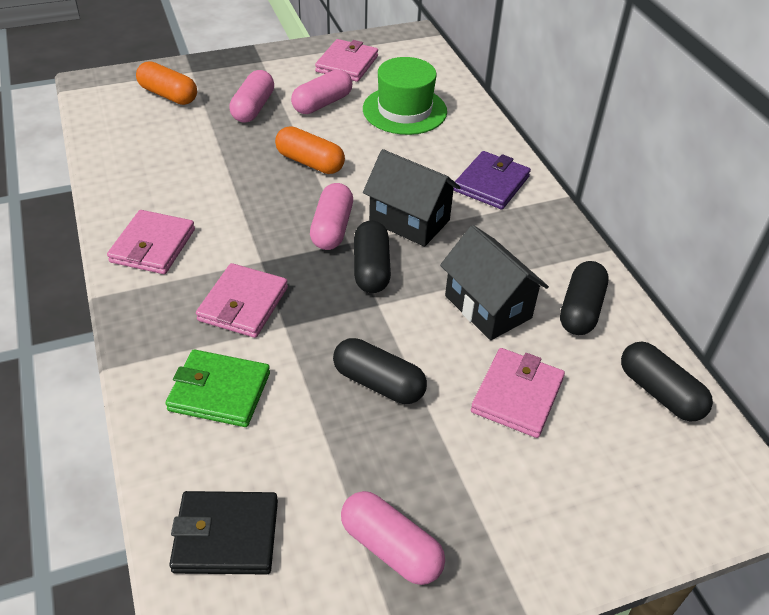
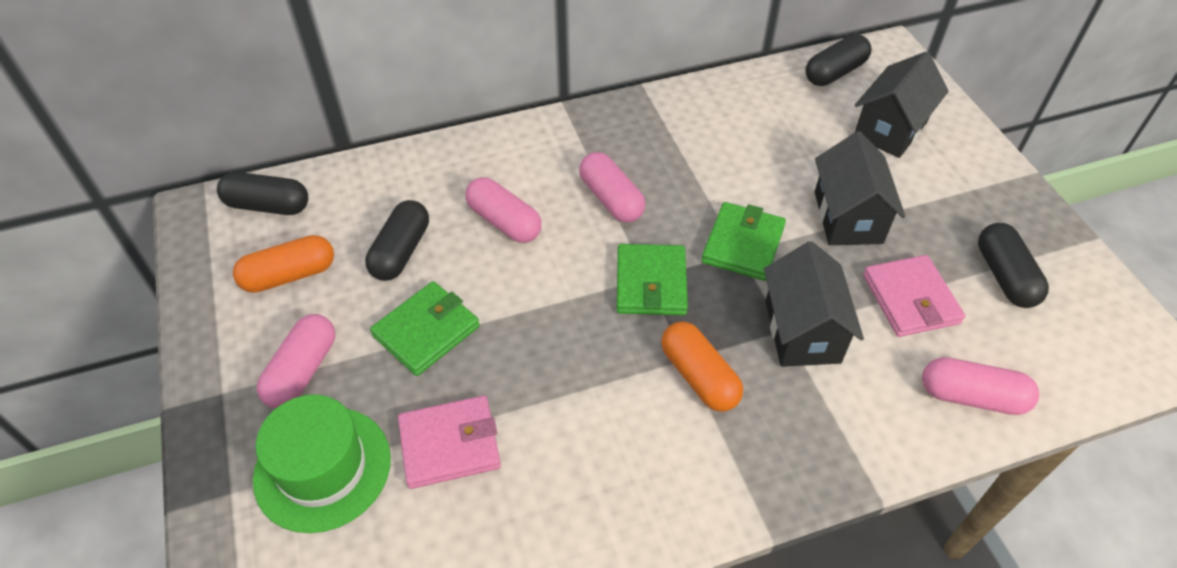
black house: 2 -> 3
black wallet: 1 -> 0
green wallet: 1 -> 3
pink wallet: 4 -> 2
purple wallet: 1 -> 0

